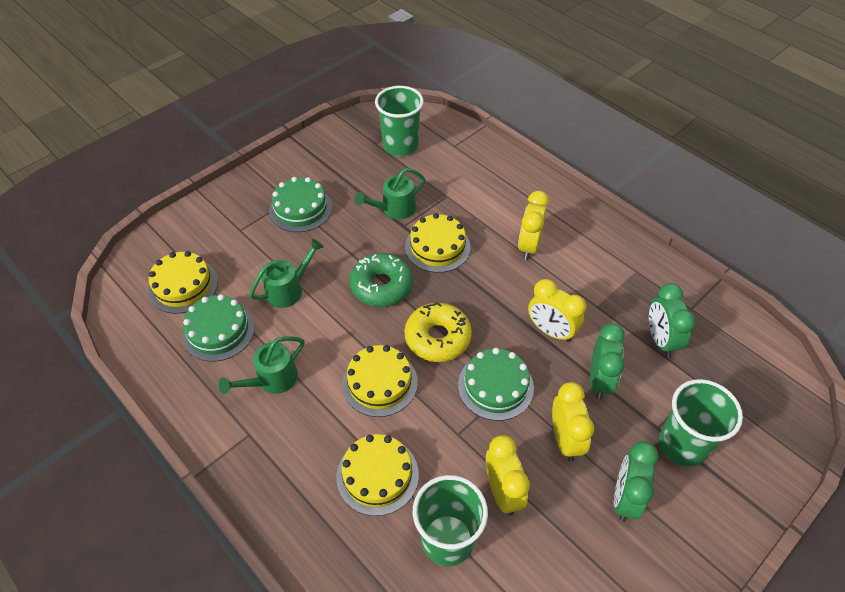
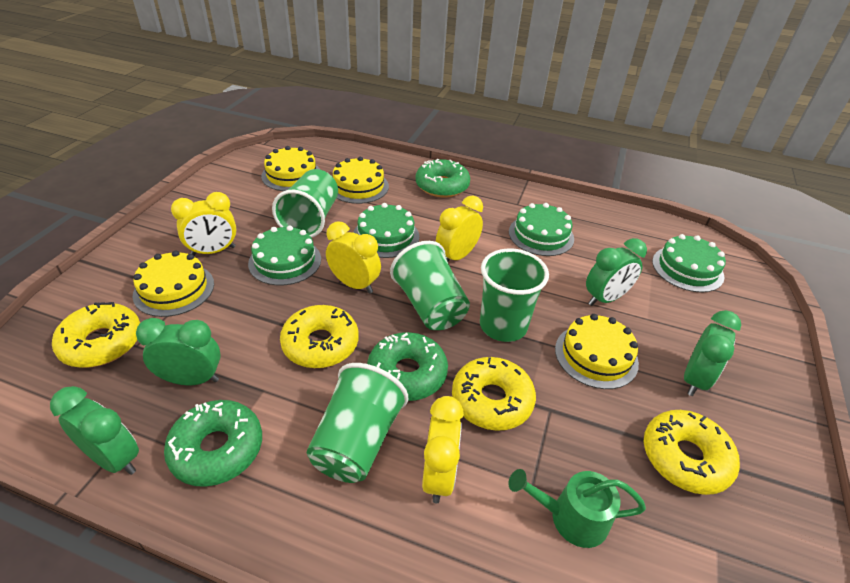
green cake: 3 -> 4
green clock: 3 -> 4
green cup: 3 -> 4
green donut: 1 -> 3
green watering can: 3 -> 1
yellow donut: 1 -> 4

